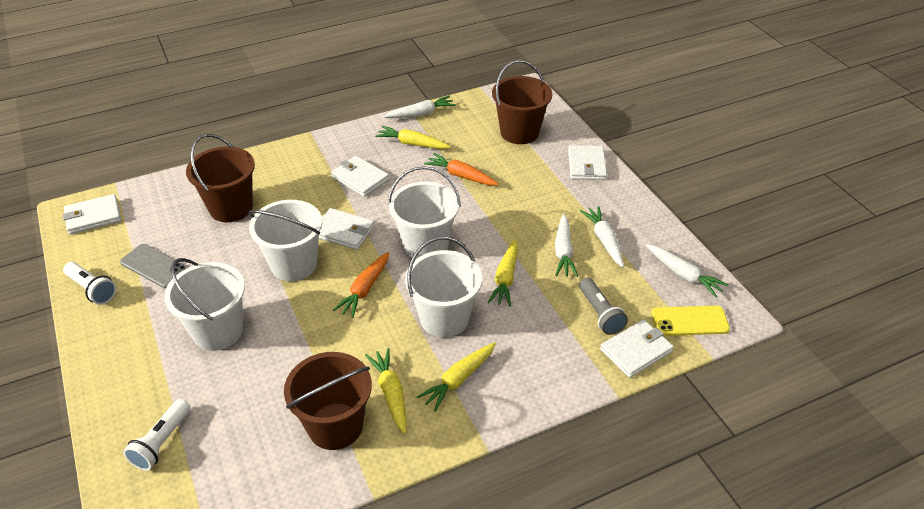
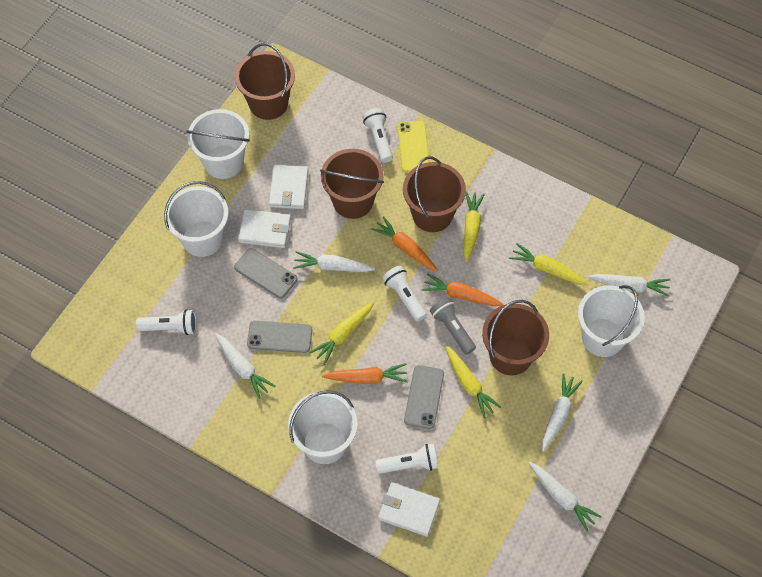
brown bucket: 3 -> 4
grey phone: 1 -> 3
orange carrot: 2 -> 3
white carrot: 4 -> 5
white flashlight: 2 -> 4
white wallet: 5 -> 3

